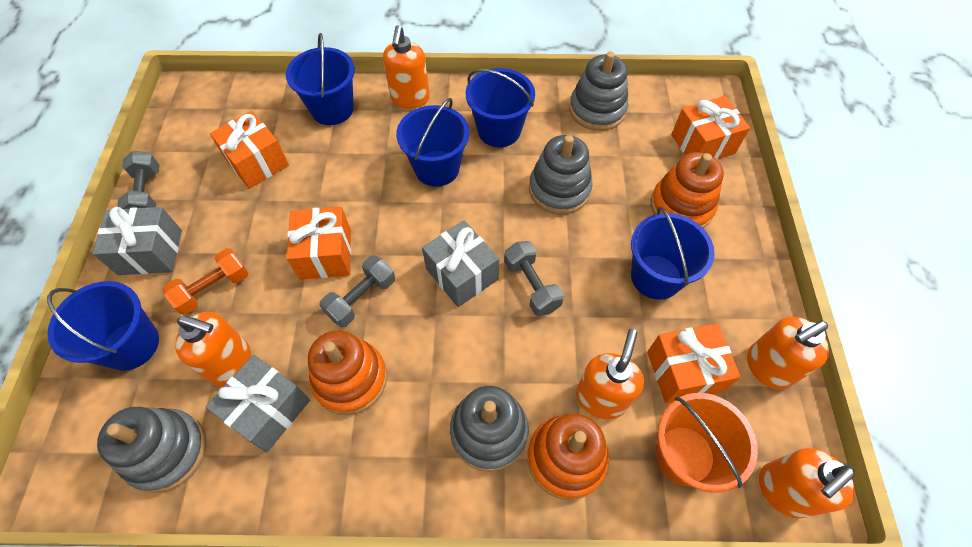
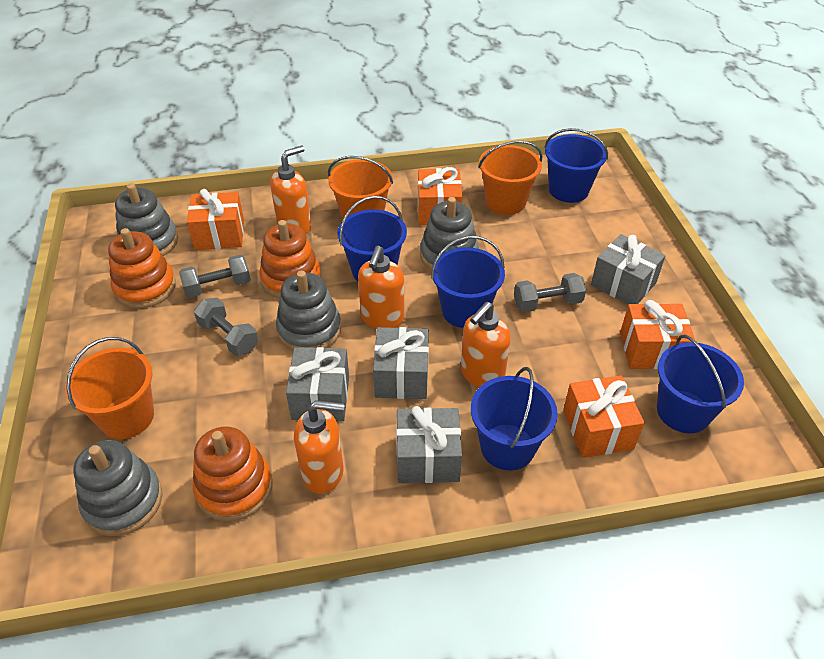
grey gift: 3 -> 4
orange bucket: 1 -> 3
orange dumbbell: 1 -> 0
orange soap dispenser: 5 -> 4

